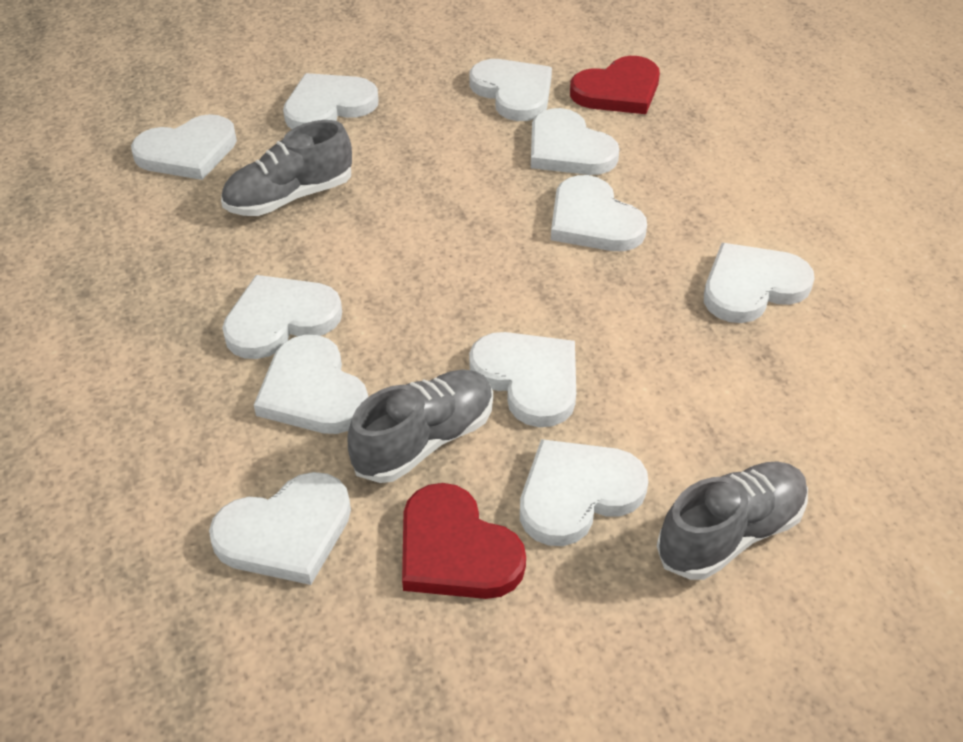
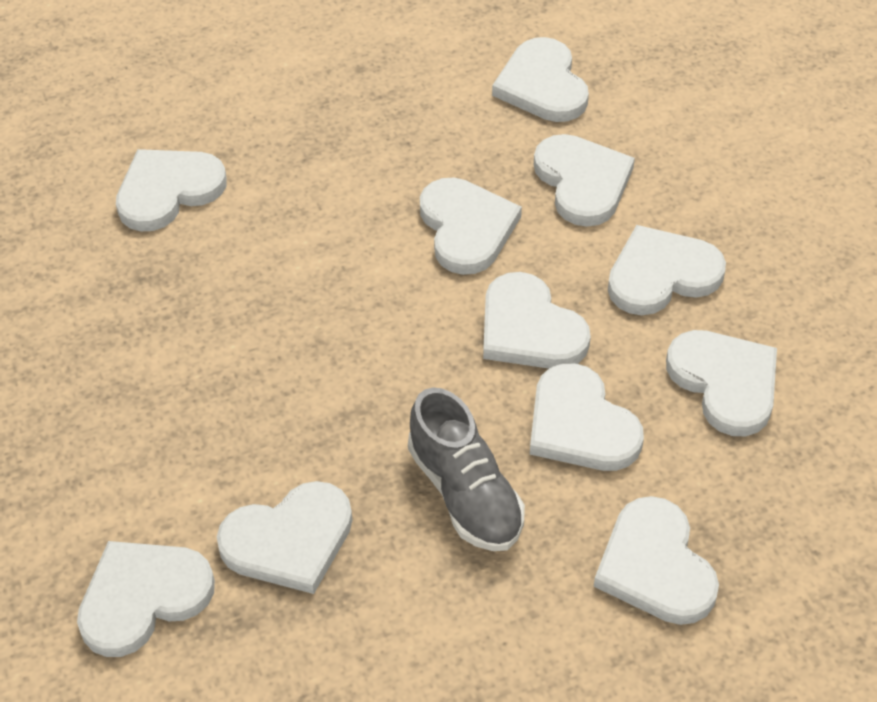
grey shoe: 3 -> 1
red heart: 2 -> 0

